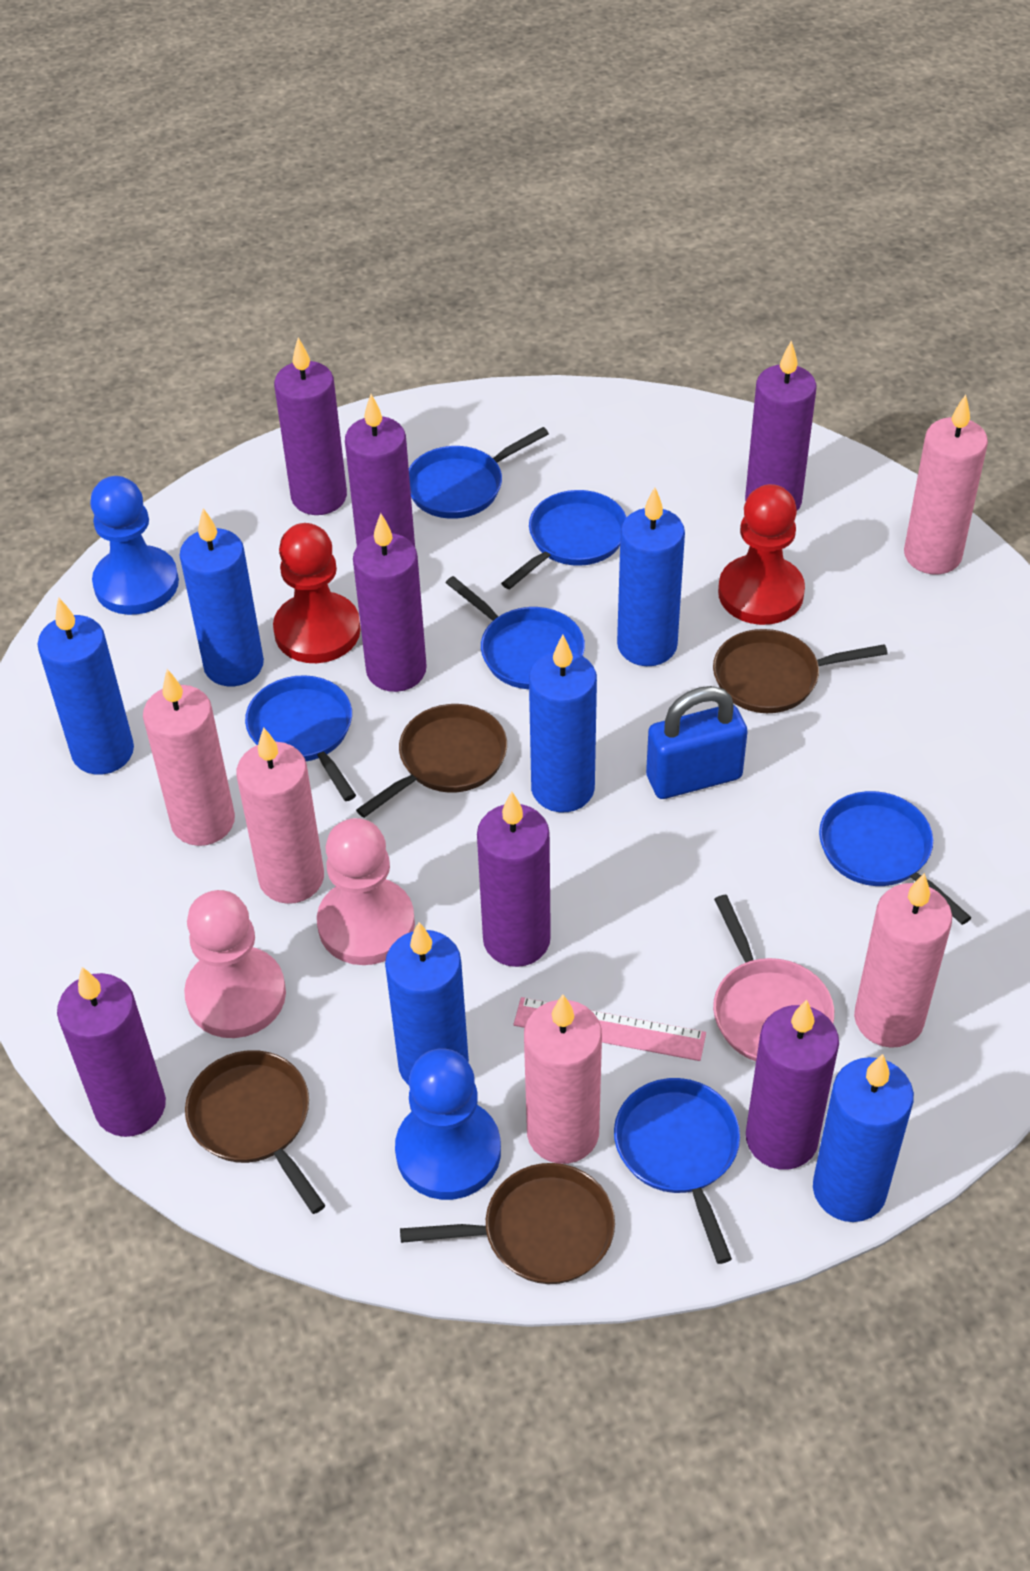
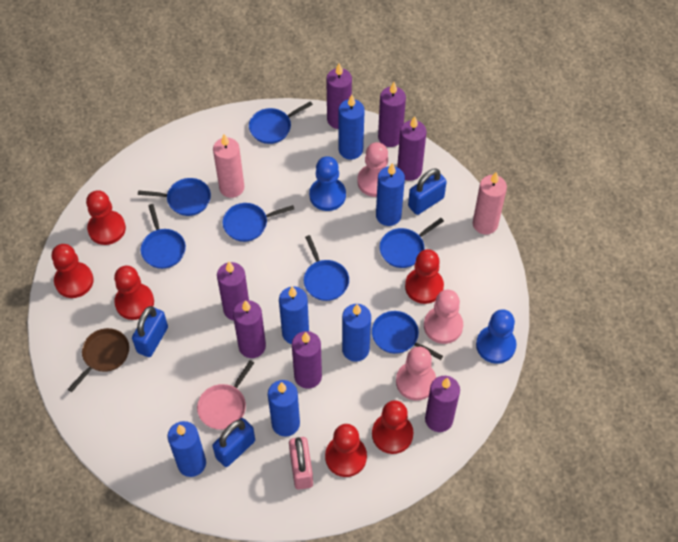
blue padlock: 1 -> 3
blue pan: 6 -> 7
brown pan: 4 -> 1
pink candle: 5 -> 2
pink padlock: 0 -> 1
pink pawn: 2 -> 3
pink ruler: 1 -> 0
red pawn: 2 -> 6

